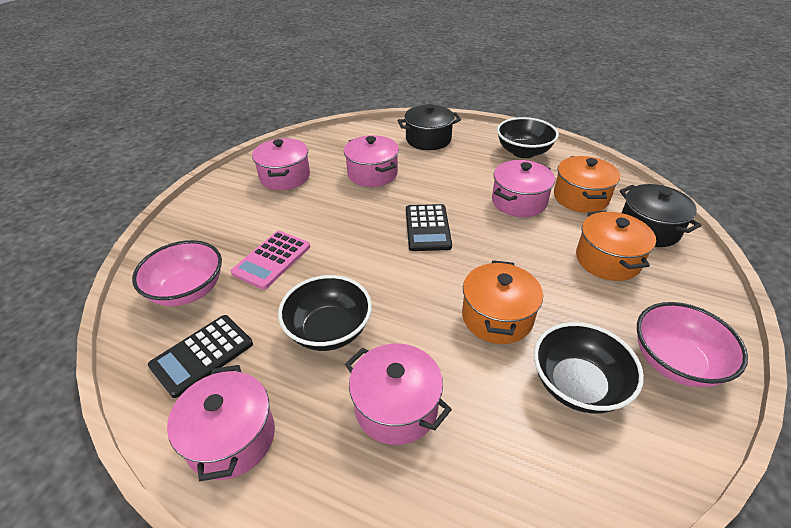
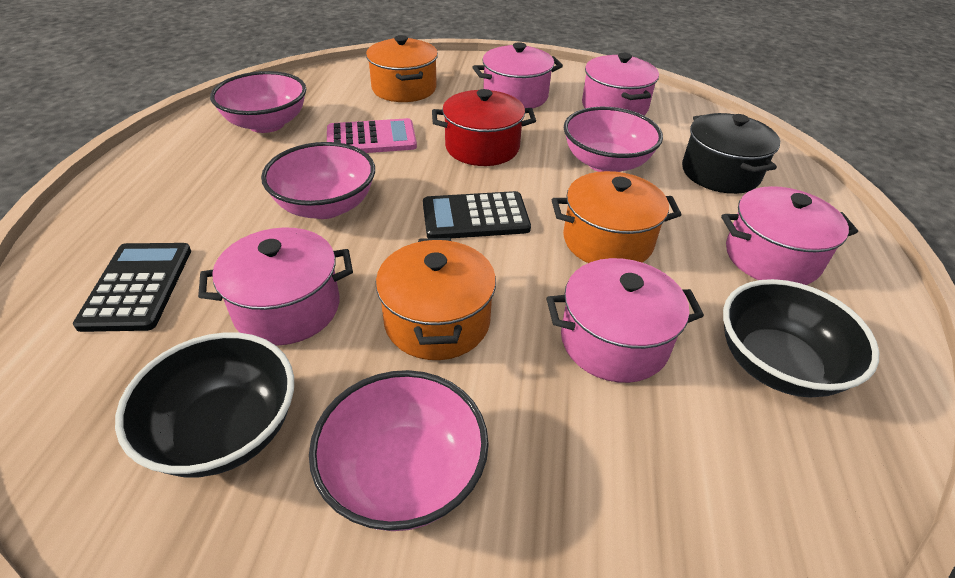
black bowl: 3 -> 2
black pot: 2 -> 1
pink bowl: 2 -> 4
red pot: 0 -> 1

